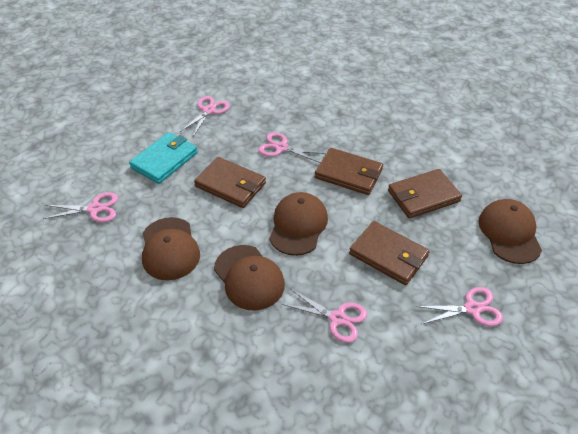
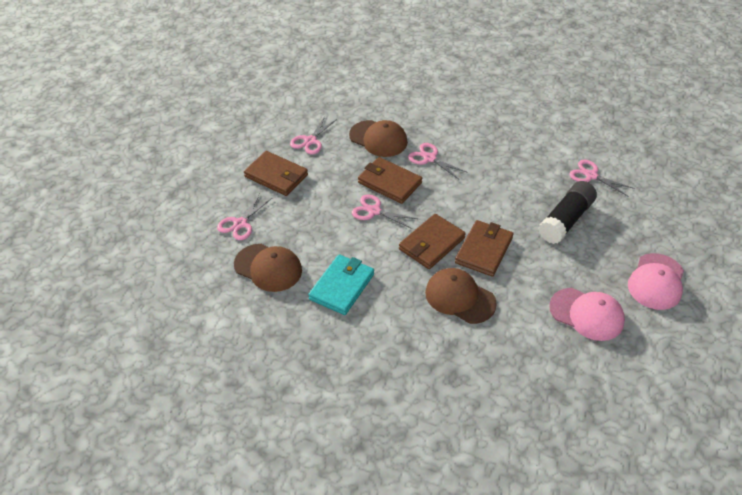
black glue stick: 0 -> 1
brown cap: 4 -> 3
pink cap: 0 -> 2

